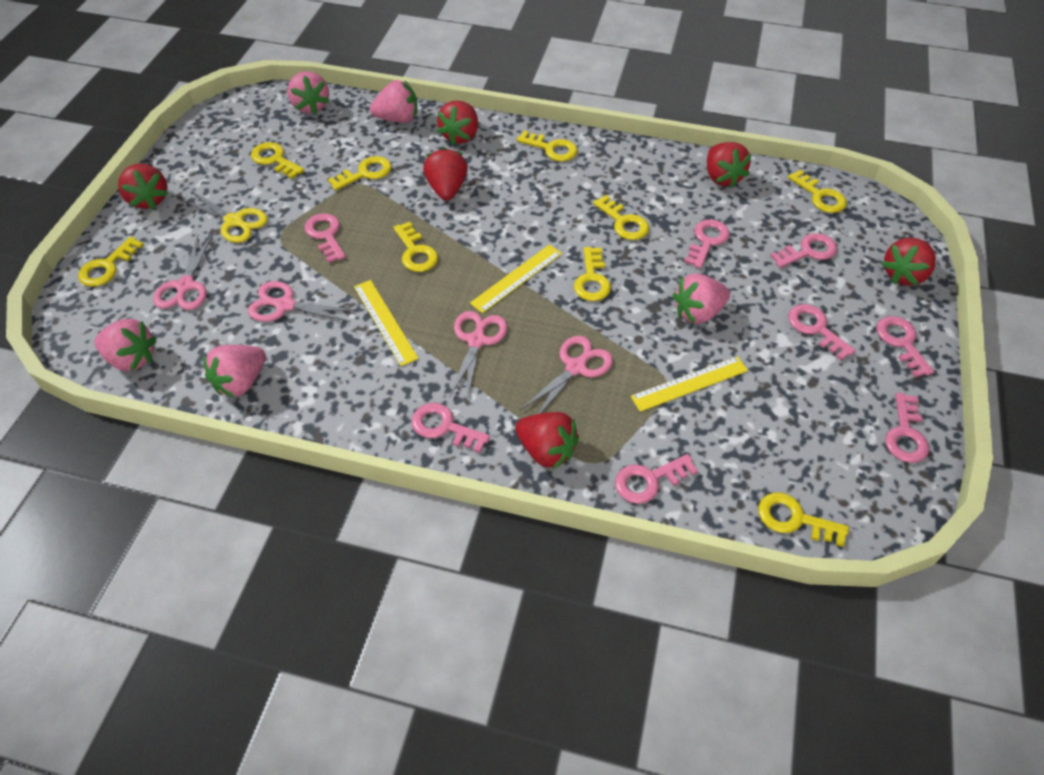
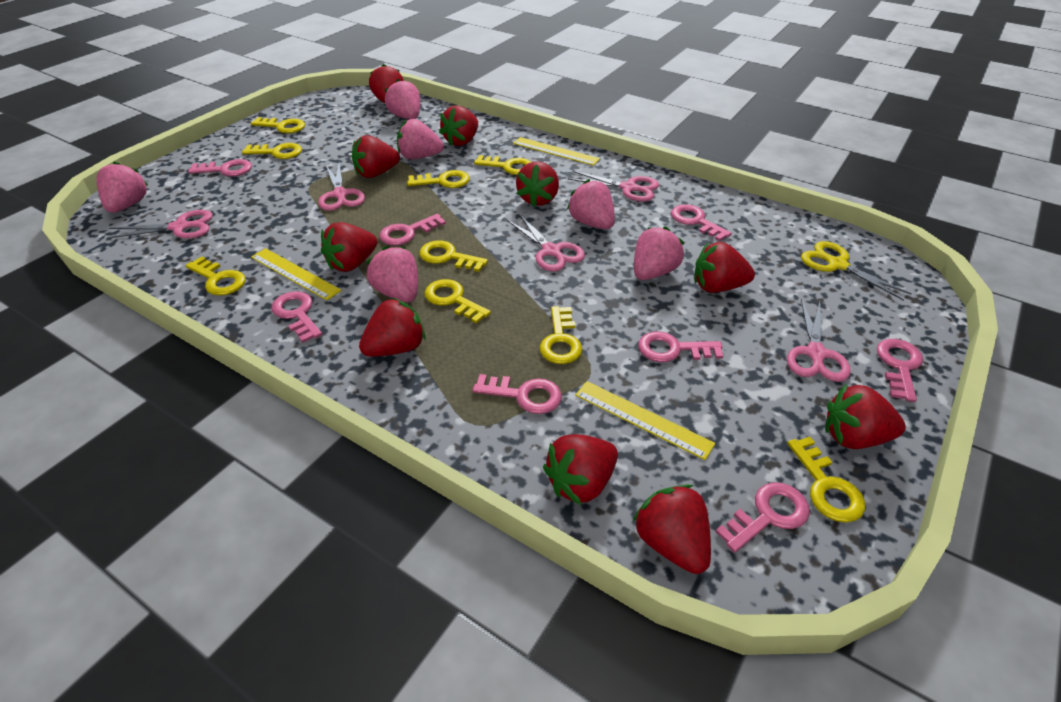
pink scissors: 4 -> 5
pink strawberry: 5 -> 6
red strawberry: 6 -> 10

